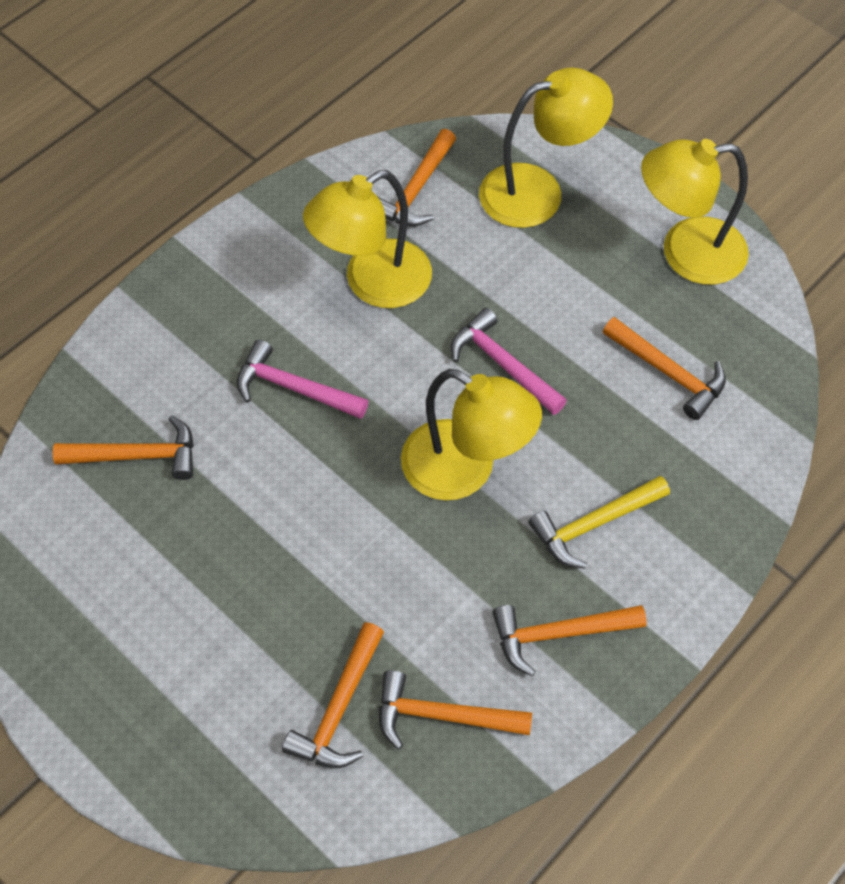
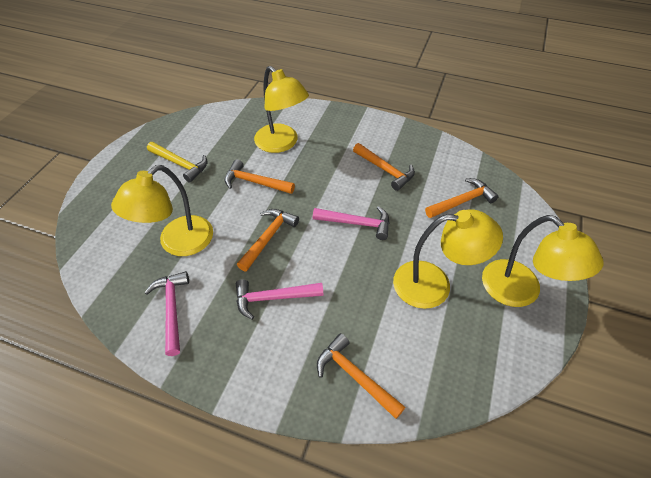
orange hammer: 6 -> 5
pink hammer: 2 -> 3

